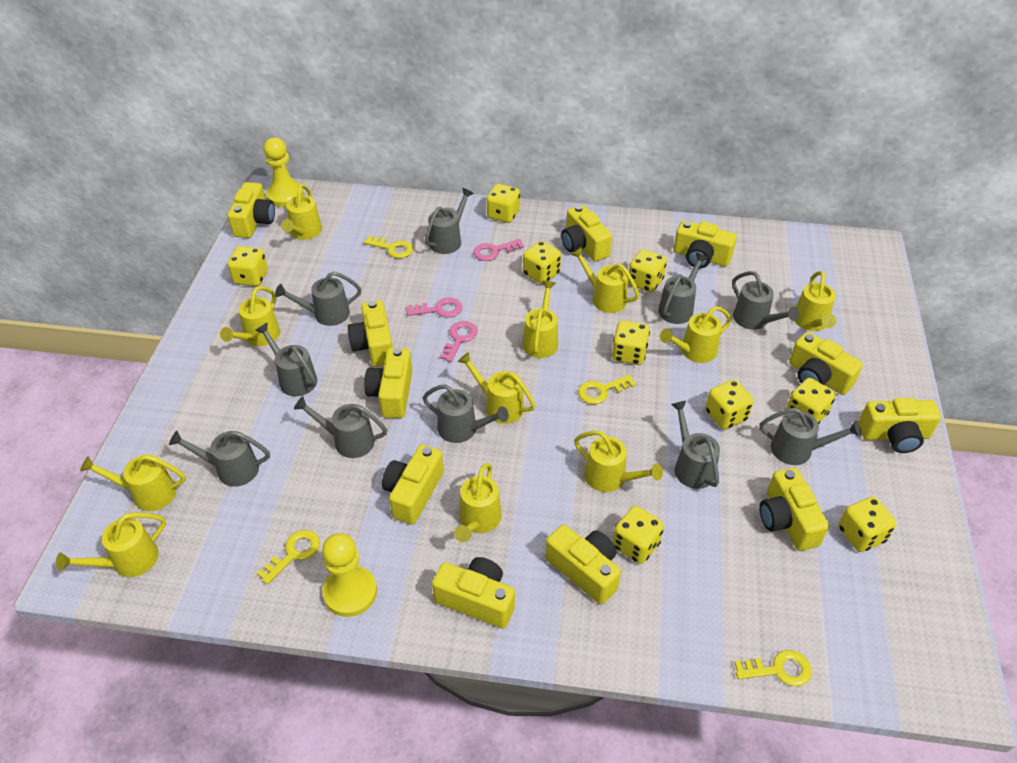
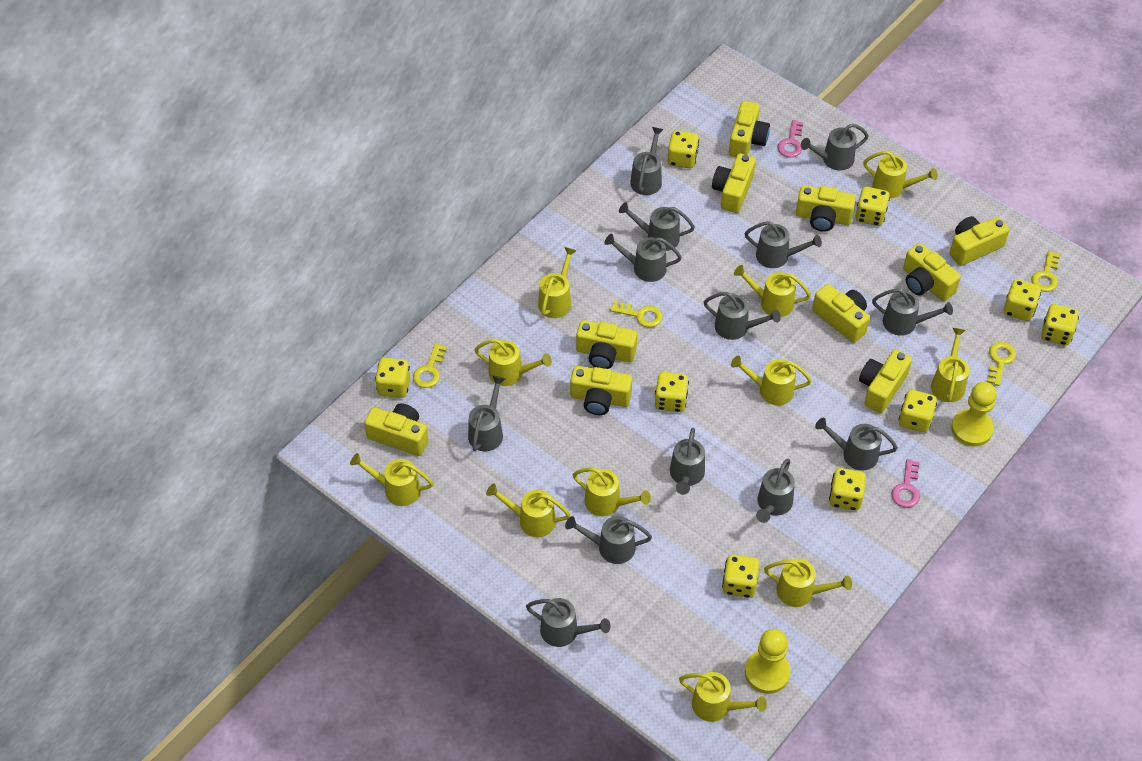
grey watering can: 10 -> 13
pink key: 3 -> 2
yellow camera: 11 -> 10

